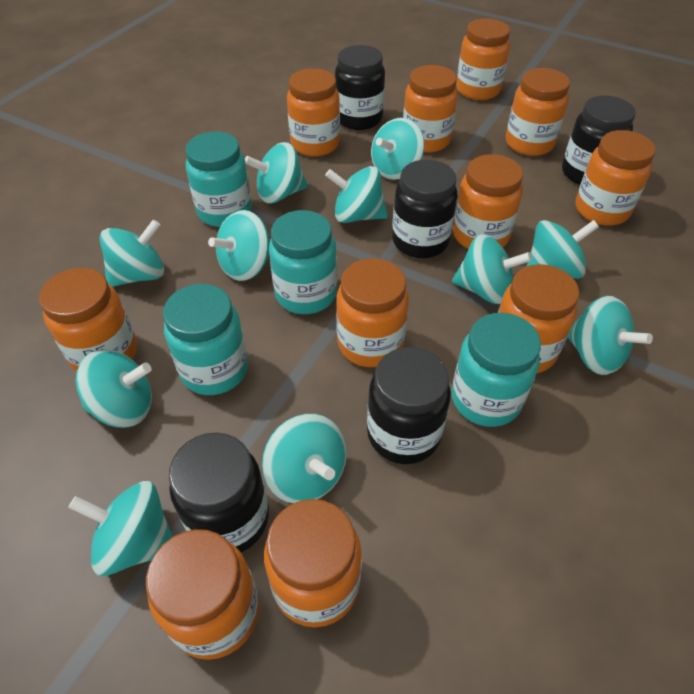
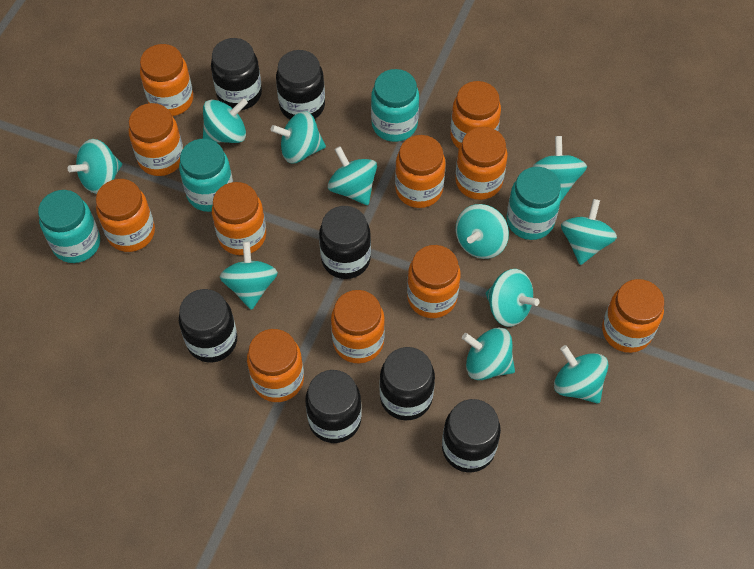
black jar: 5 -> 7

